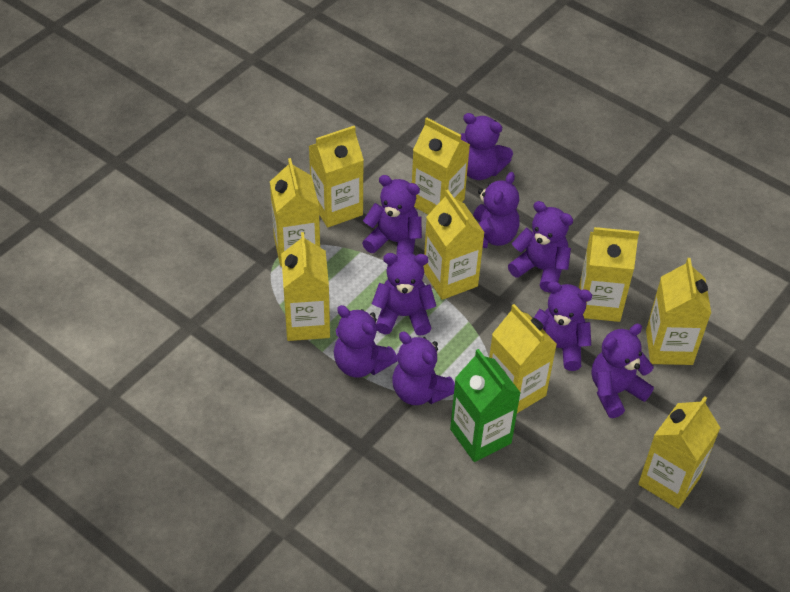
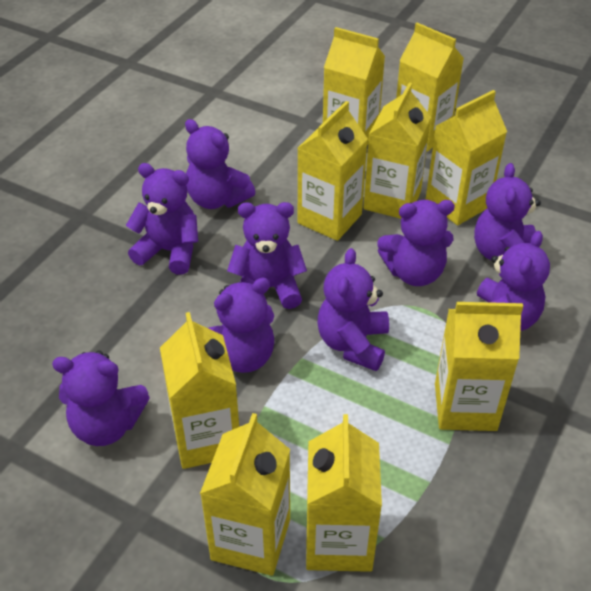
green carton: 1 -> 0

